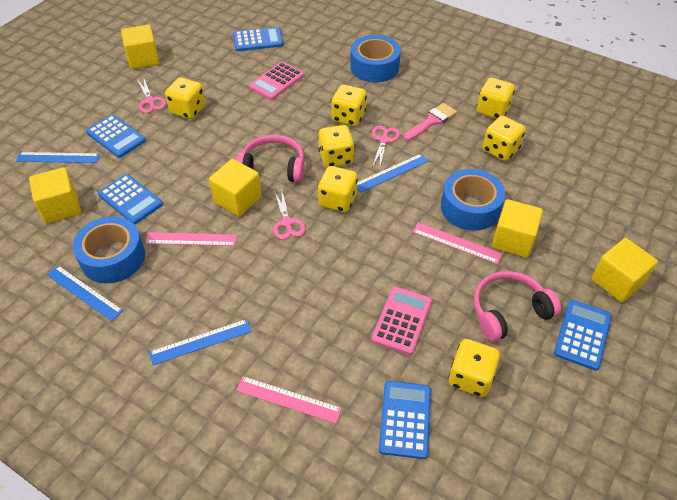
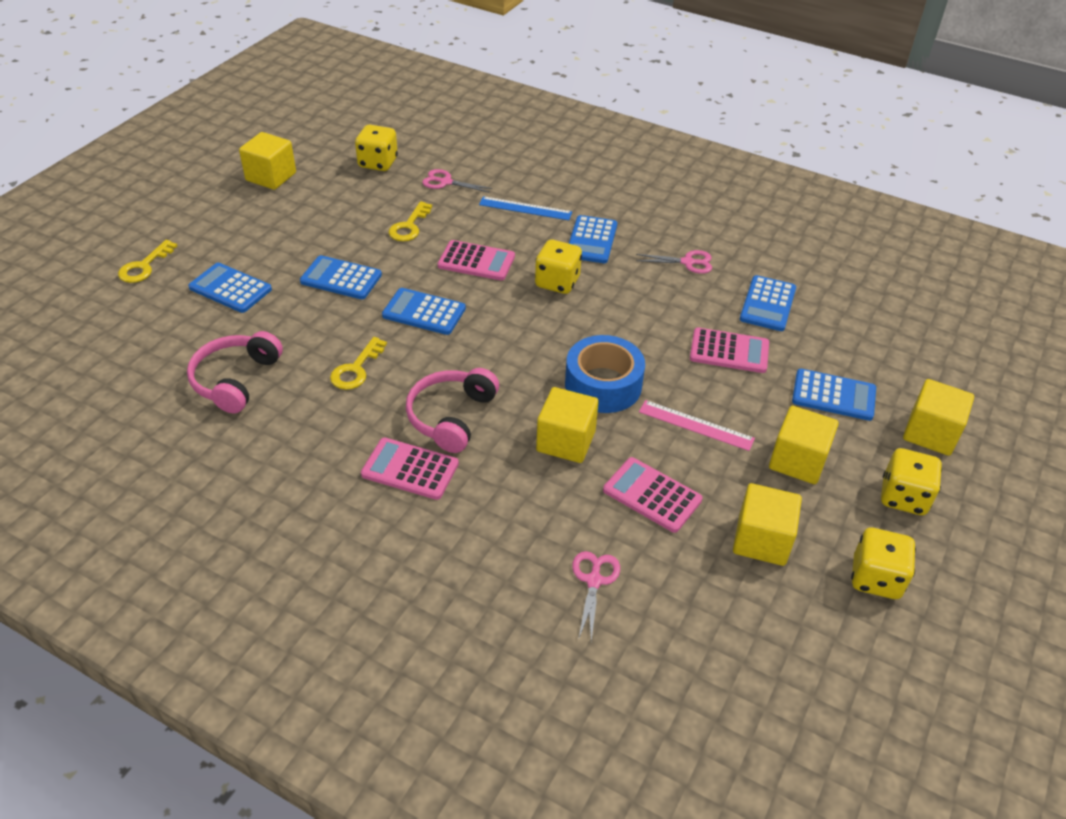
blue calculator: 5 -> 6
blue ruler: 4 -> 1
blue tape: 3 -> 1
pink brush: 1 -> 0
pink calculator: 2 -> 4
pink ruler: 3 -> 1
yellow dice: 7 -> 4
yellow key: 0 -> 3

